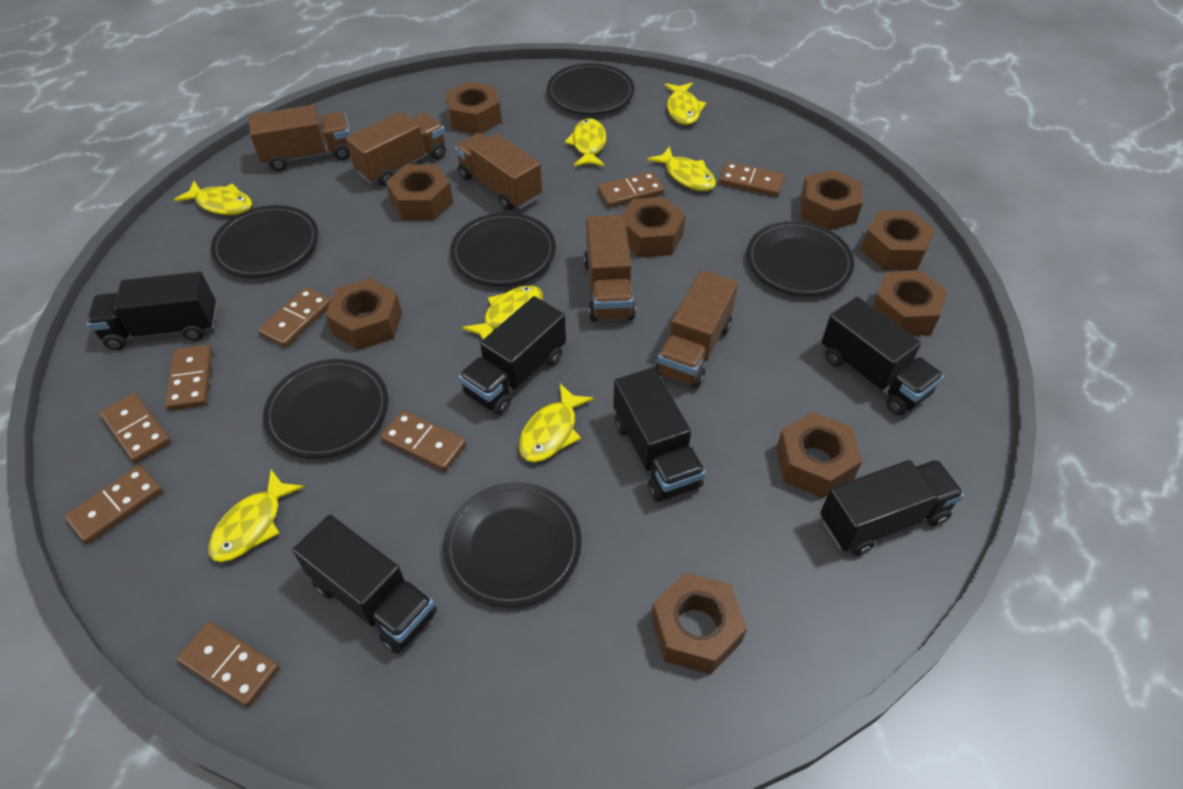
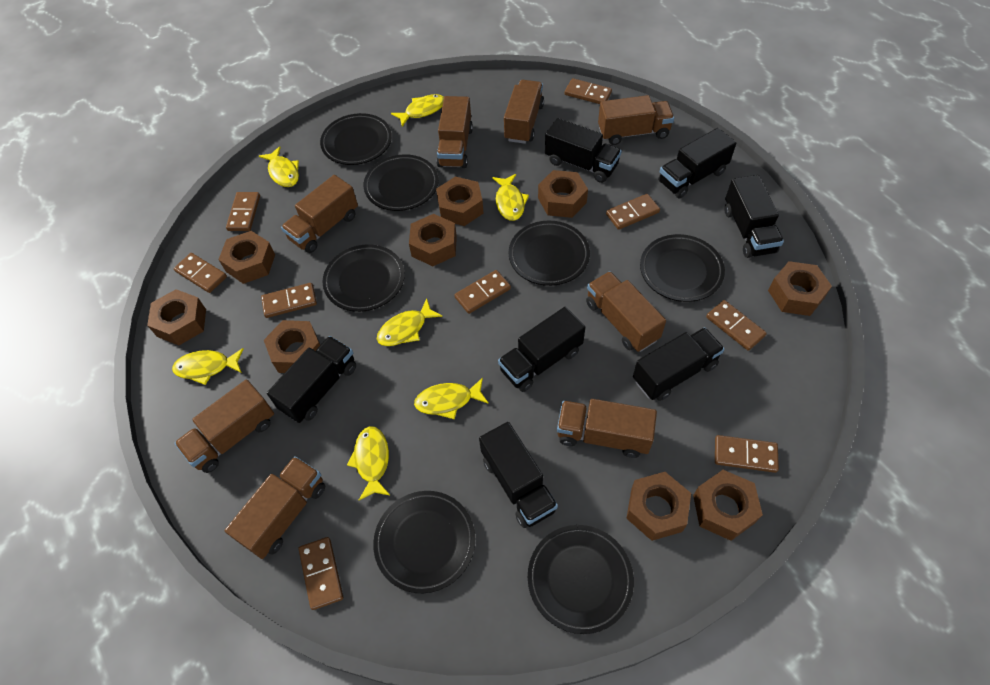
black plate: 6 -> 7
black truck: 6 -> 7
brown domino: 8 -> 9
brown truck: 5 -> 8

